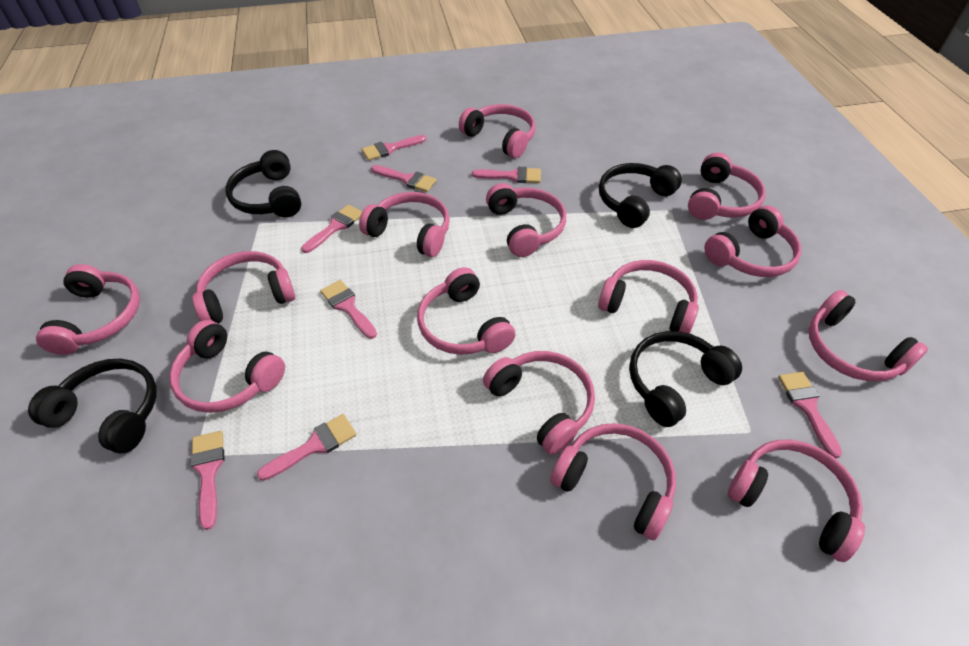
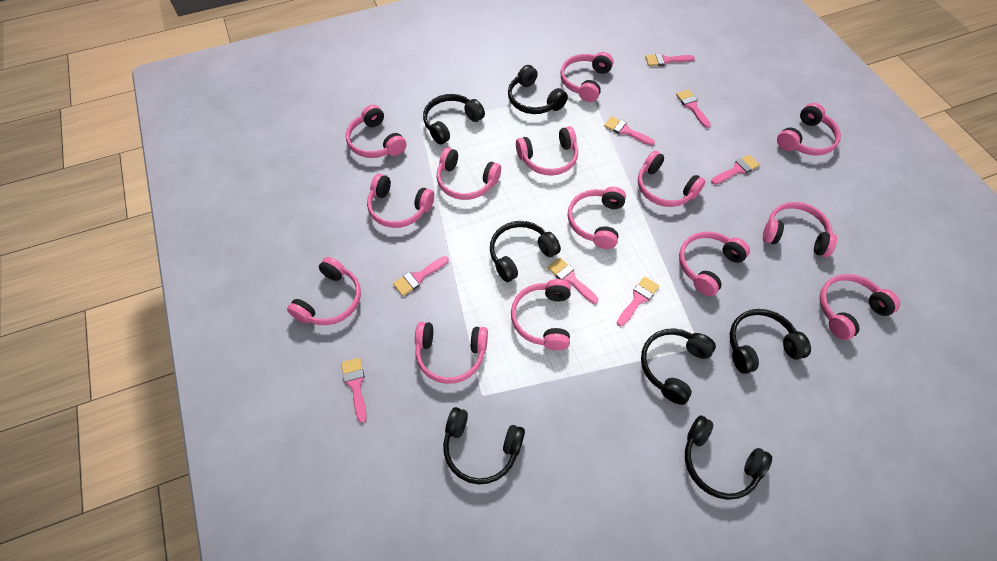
black headphones: 4 -> 7

